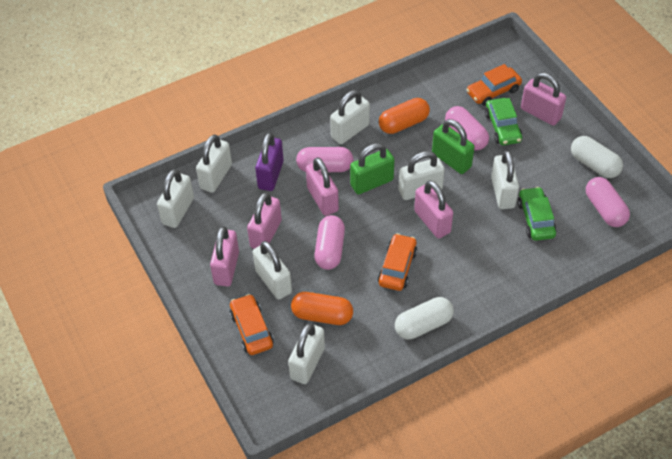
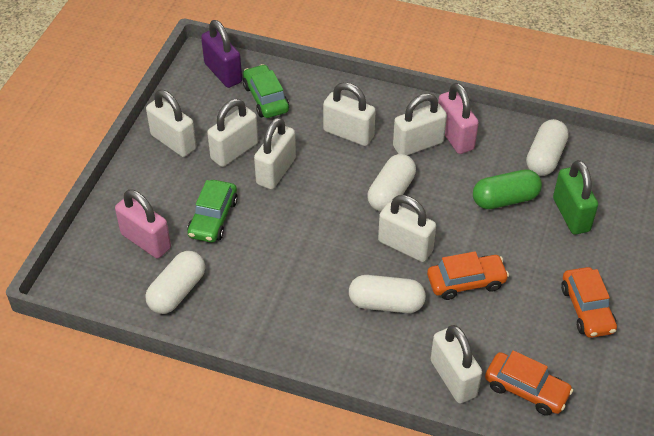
green capsule: 0 -> 1
green padlock: 2 -> 1
orange capsule: 2 -> 0
pink capsule: 4 -> 0
pink padlock: 5 -> 2
white capsule: 2 -> 4

